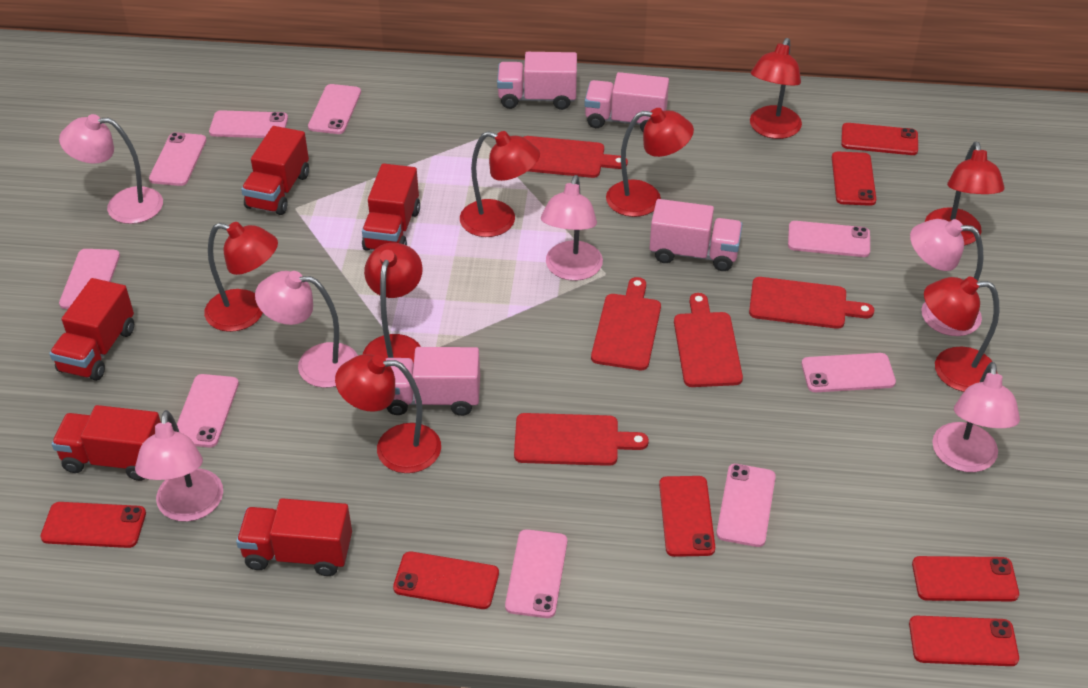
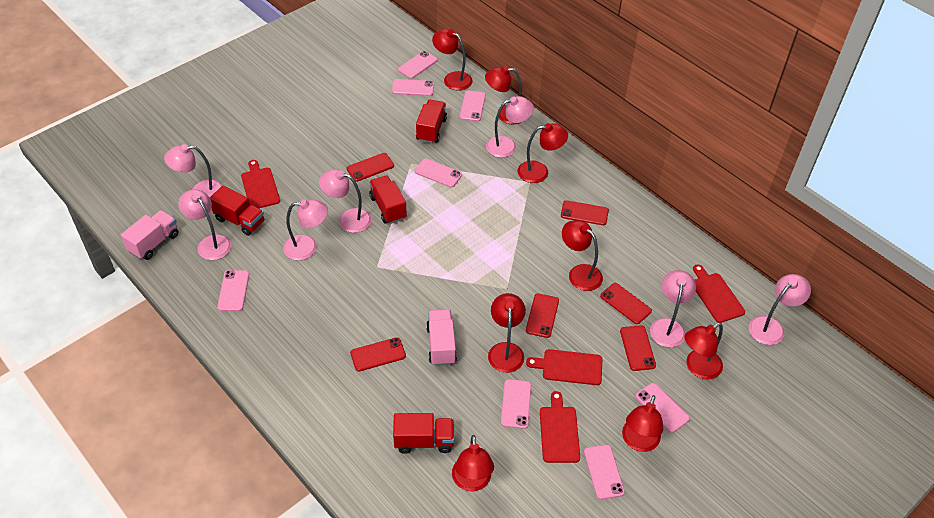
pink lamp: 6 -> 7
pink phone: 9 -> 8
pink truck: 4 -> 2
red cutting board: 5 -> 4
red phone: 7 -> 6
red truck: 5 -> 4

